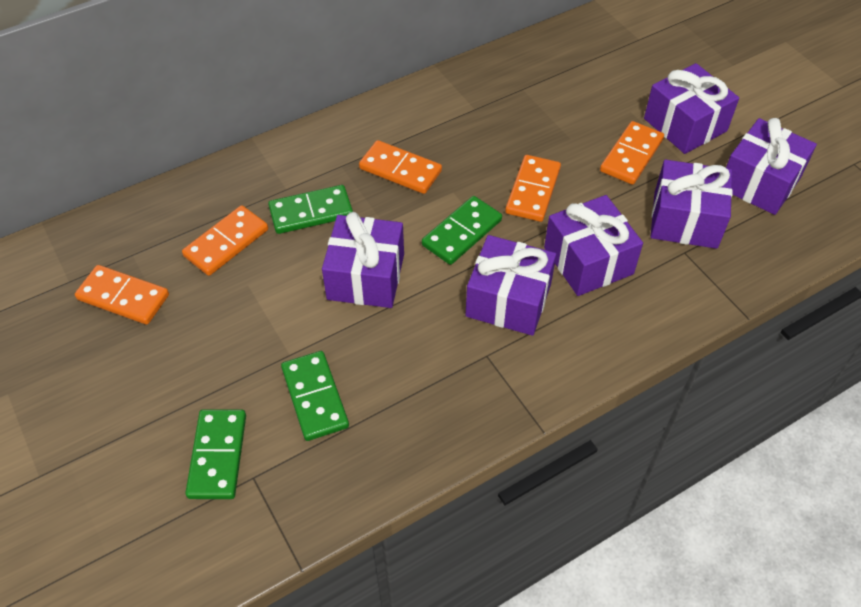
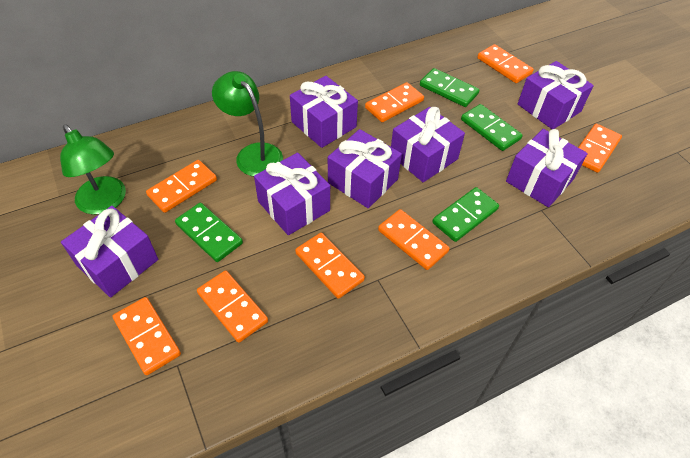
green lamp: 0 -> 2
orange domino: 5 -> 8
purple gift: 6 -> 7

